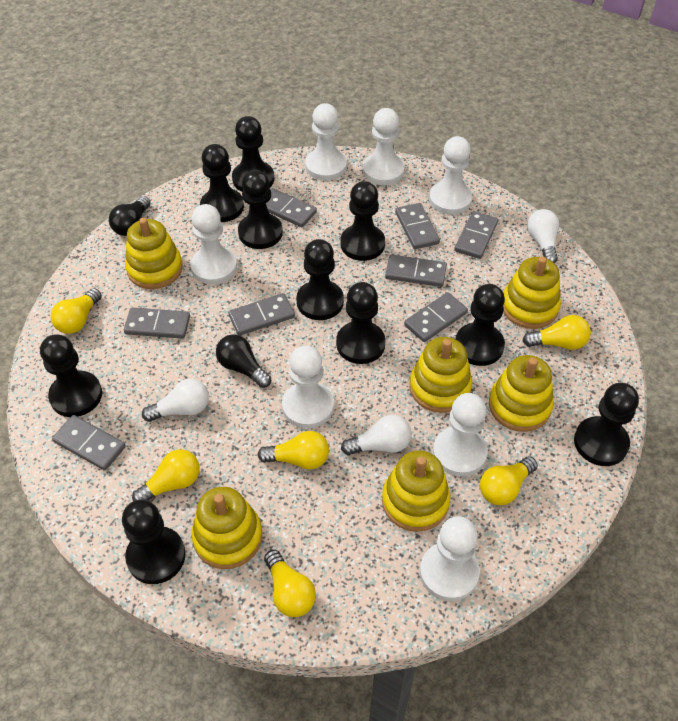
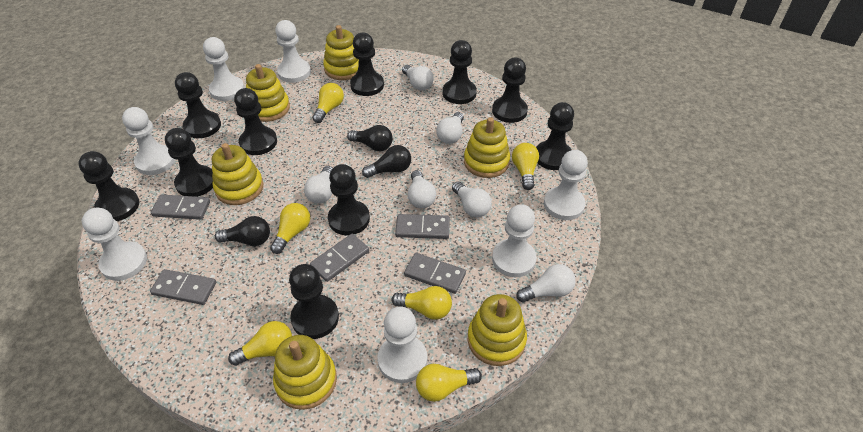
black light bulb: 2 -> 3
grey domino: 8 -> 5
white light bulb: 3 -> 6

